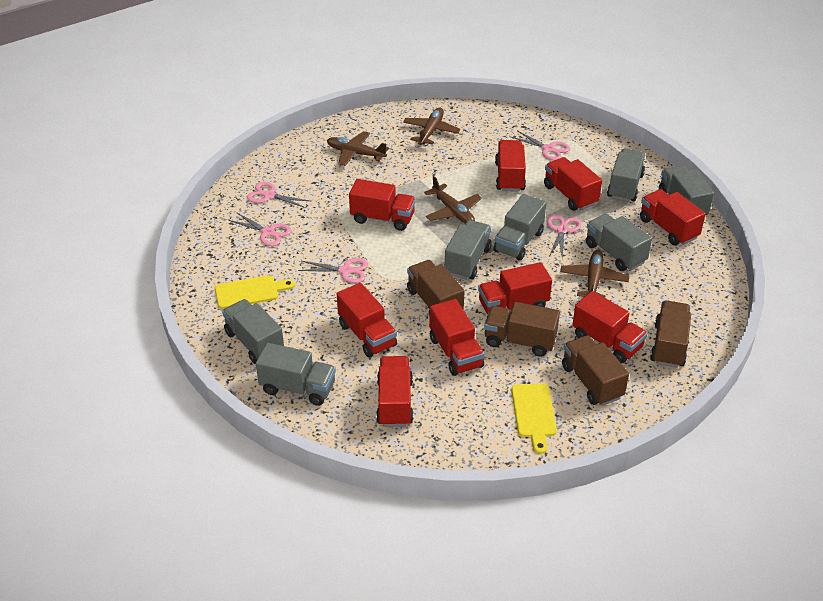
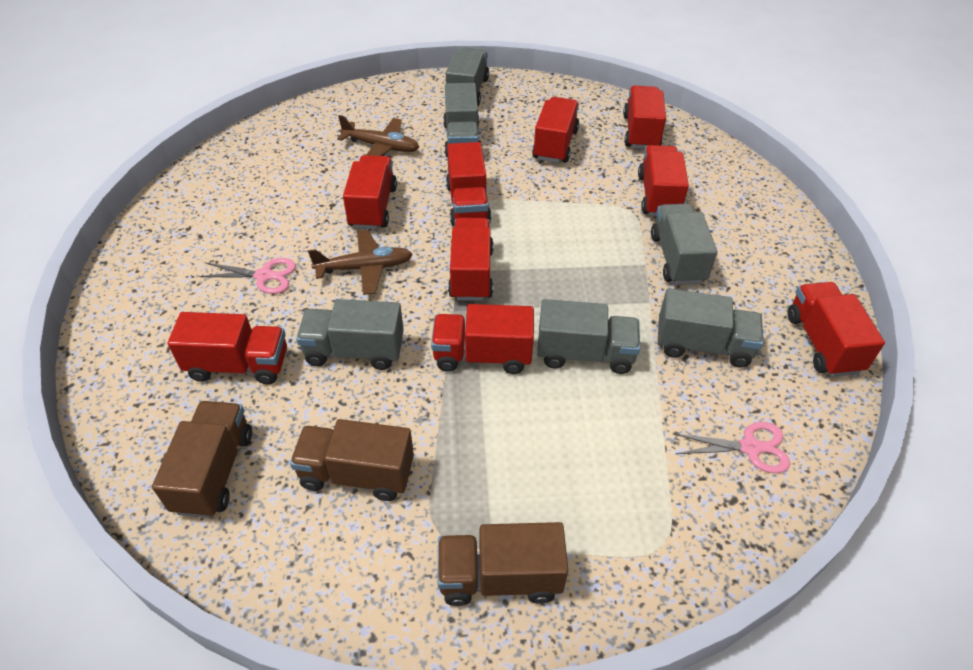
brown plane: 4 -> 2
brown truck: 4 -> 3
grey truck: 7 -> 6
pink scissors: 5 -> 2
yellow cutting board: 2 -> 0

